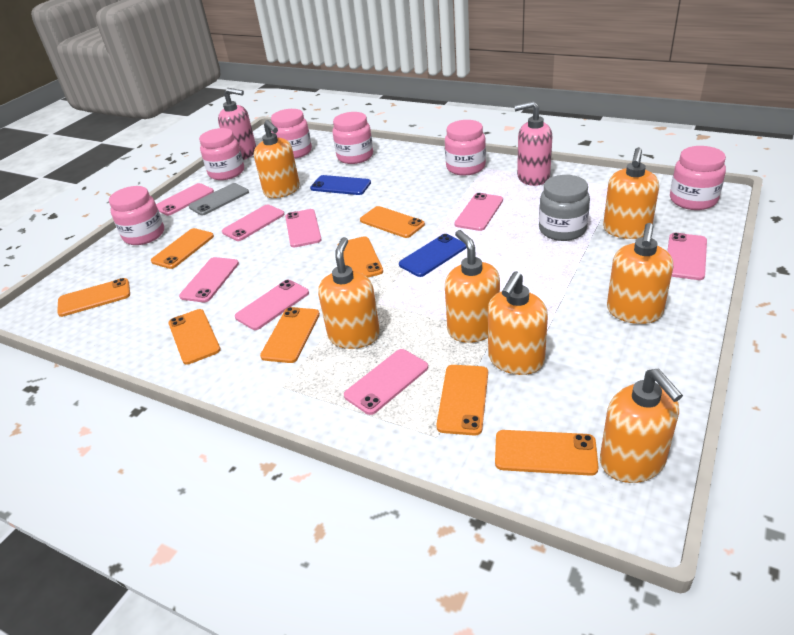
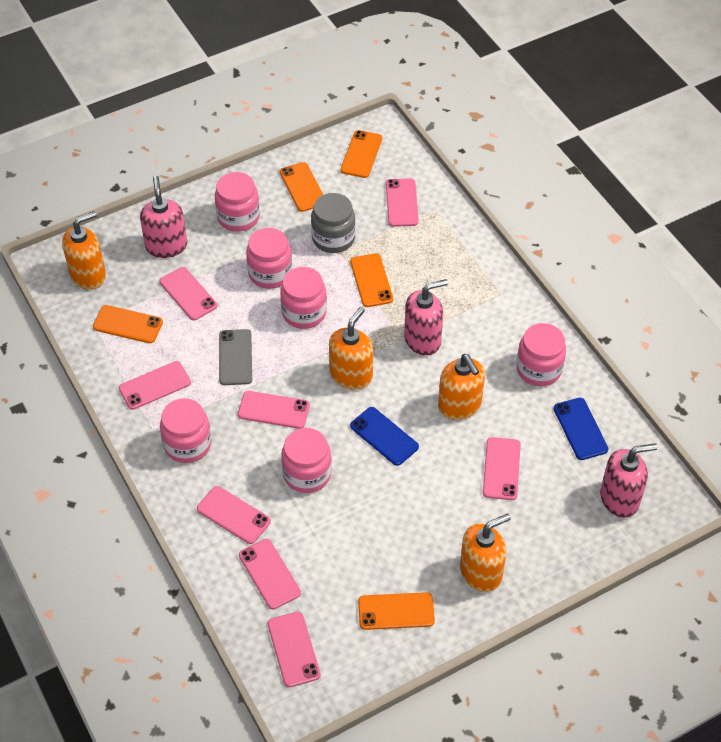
orange phone: 8 -> 5
orange soap dispenser: 7 -> 4
pink soap dispenser: 2 -> 3

